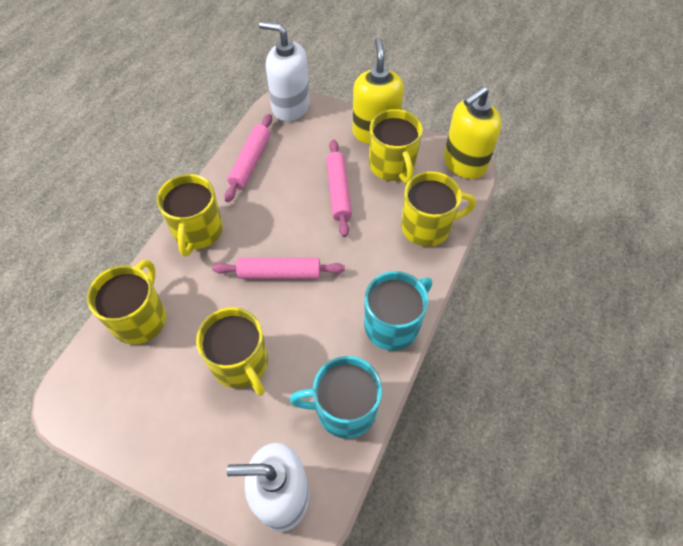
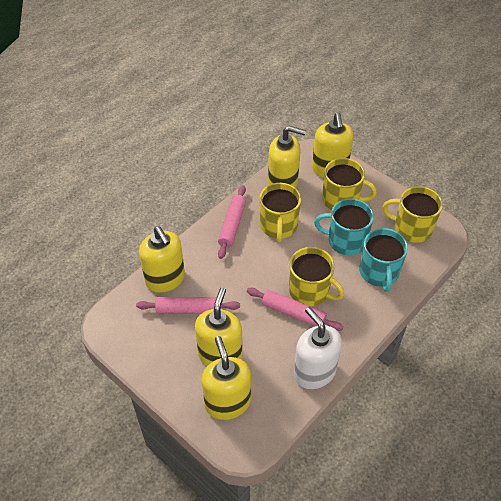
white soap dispenser: 2 -> 1
yellow mug: 5 -> 4
yellow soap dispenser: 2 -> 5

